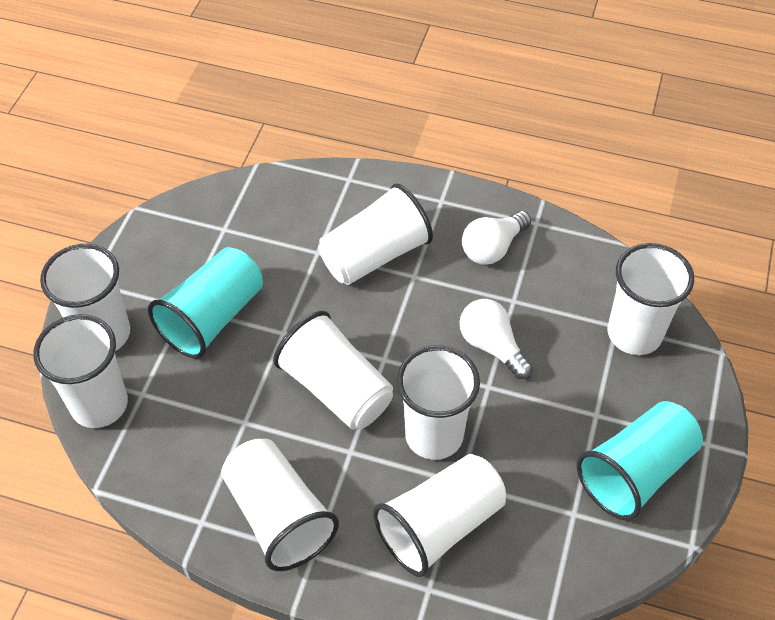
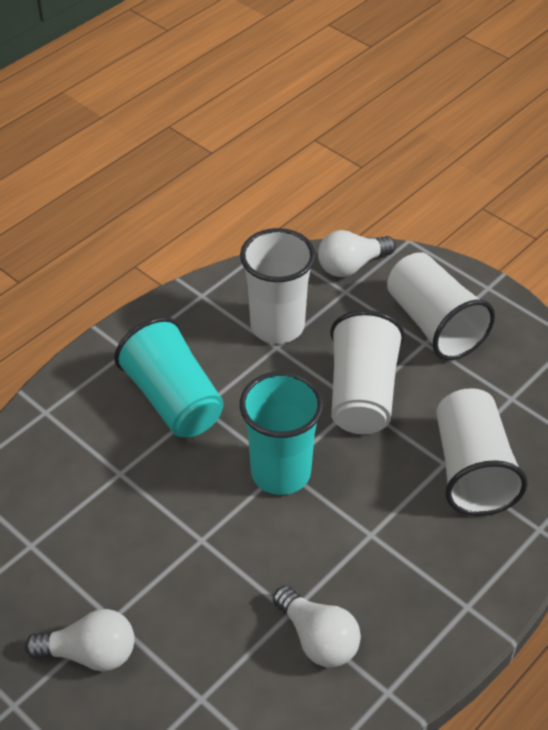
white cup: 8 -> 4
white light bulb: 2 -> 3

